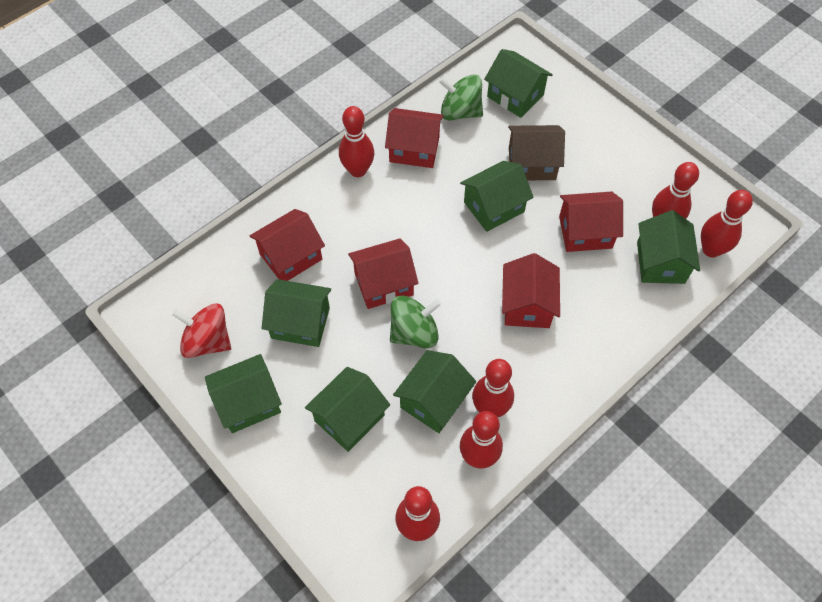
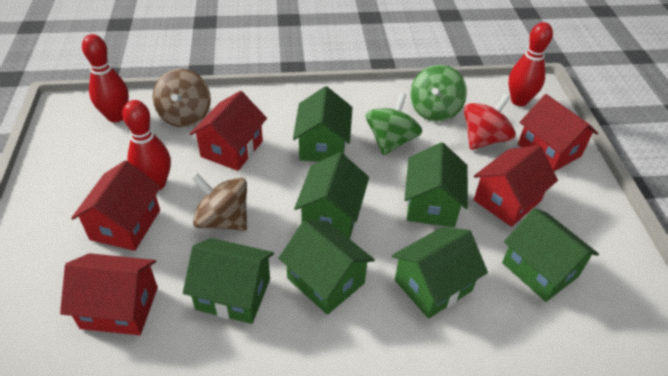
brown house: 1 -> 0
brown spinning top: 0 -> 2
red bowling pin: 6 -> 3

